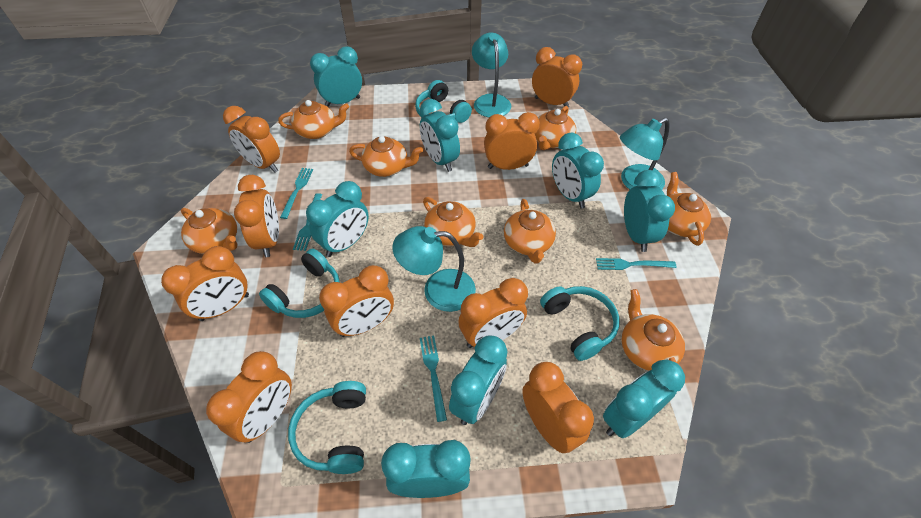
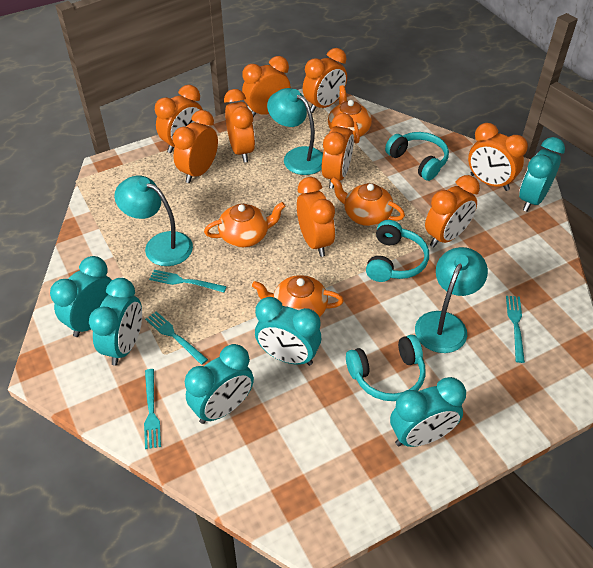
orange teapot: 8 -> 4
turquoise clock: 8 -> 6
turquoise headphones: 4 -> 3

